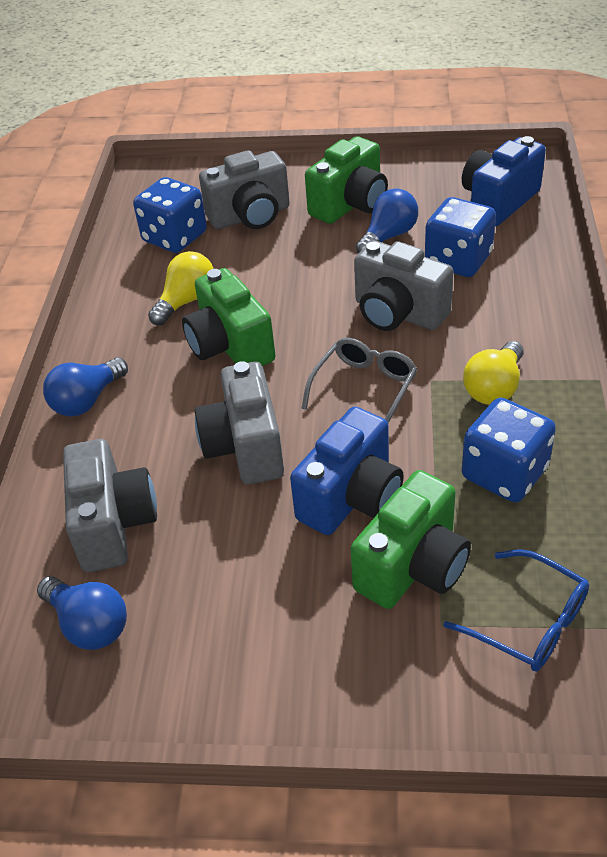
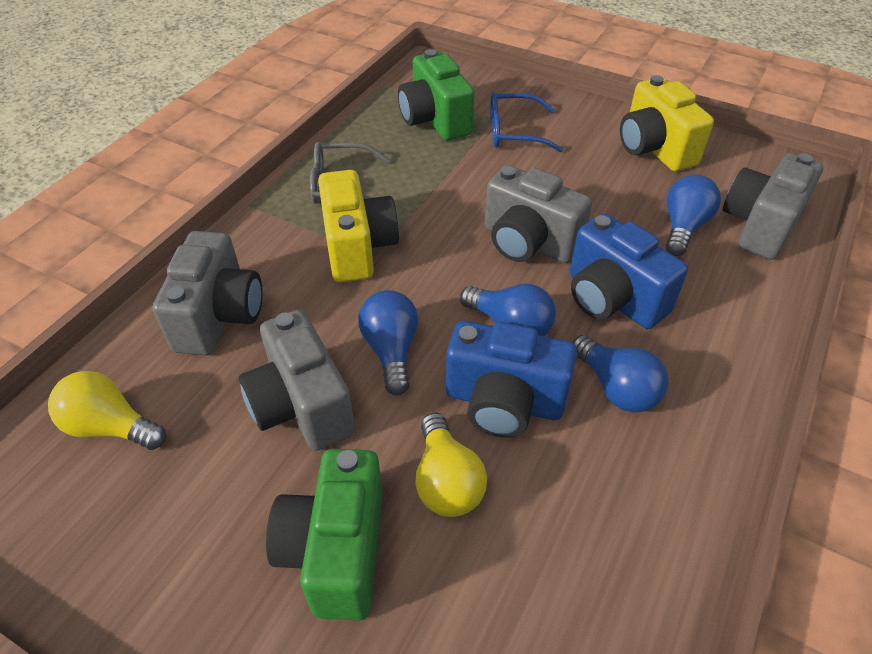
blue dice: 3 -> 0
blue light bulb: 3 -> 4
green camera: 3 -> 2
yellow camera: 0 -> 2

